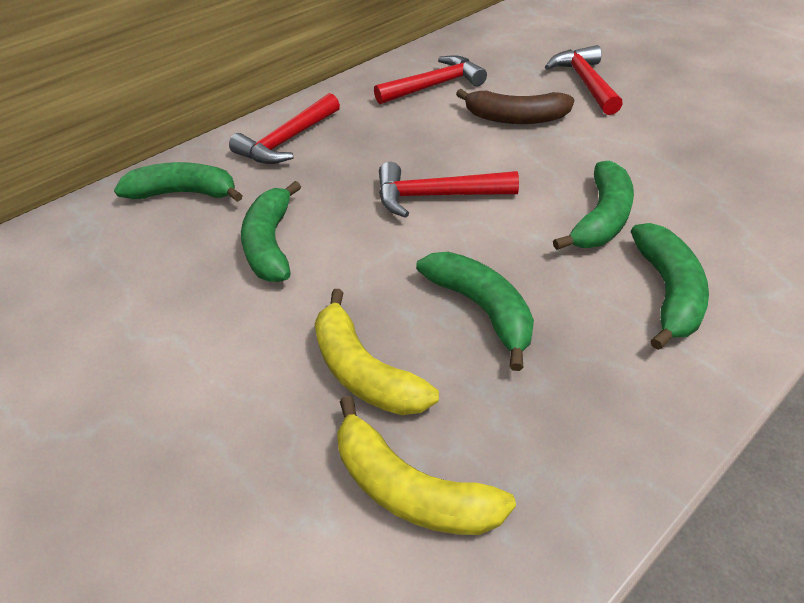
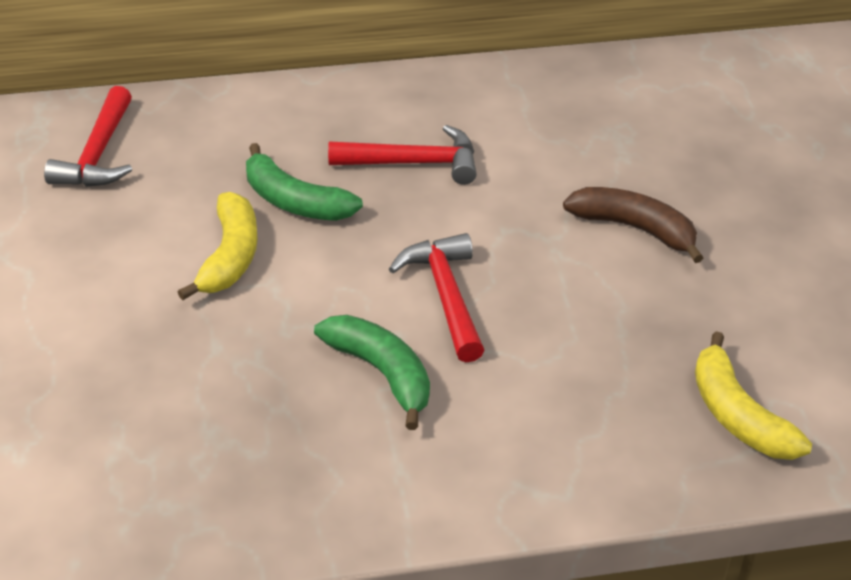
green banana: 5 -> 2
red hammer: 4 -> 3

